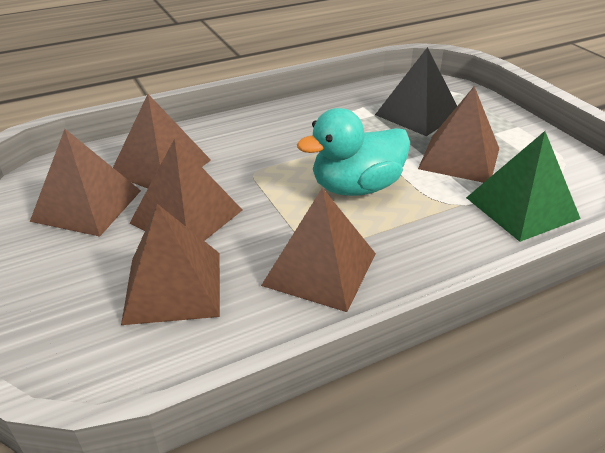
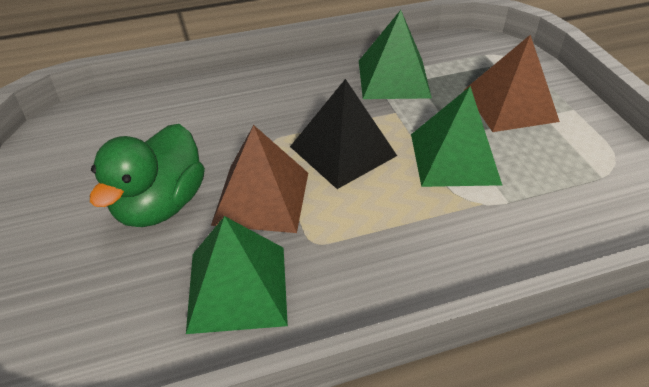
brown pyramid: 6 -> 2
green duck: 0 -> 1
green pyramid: 1 -> 3
turquoise duck: 1 -> 0

